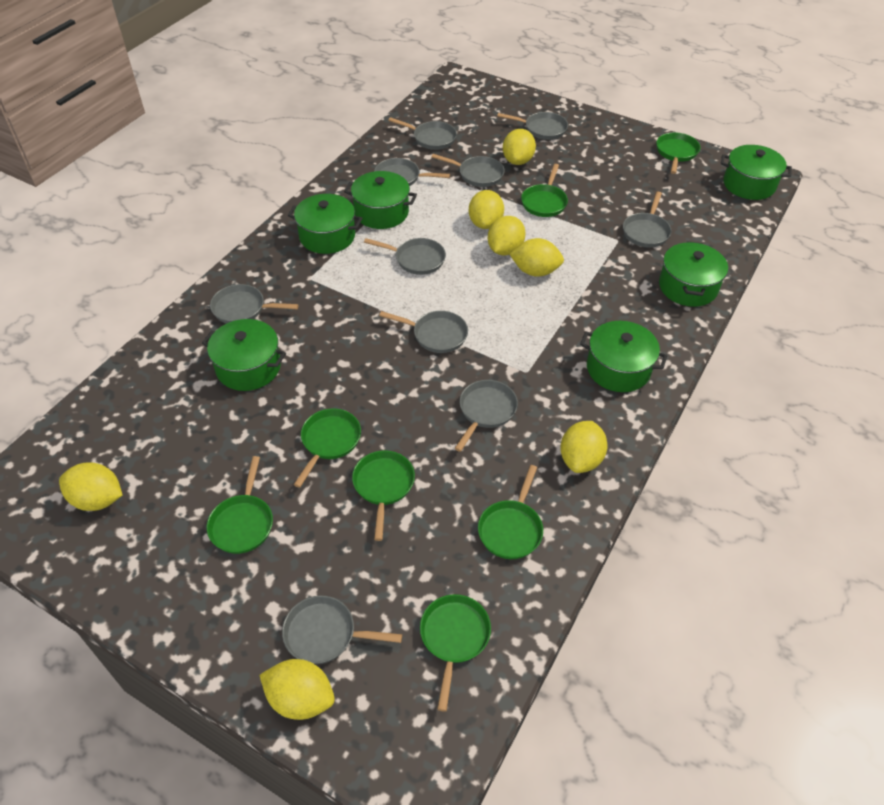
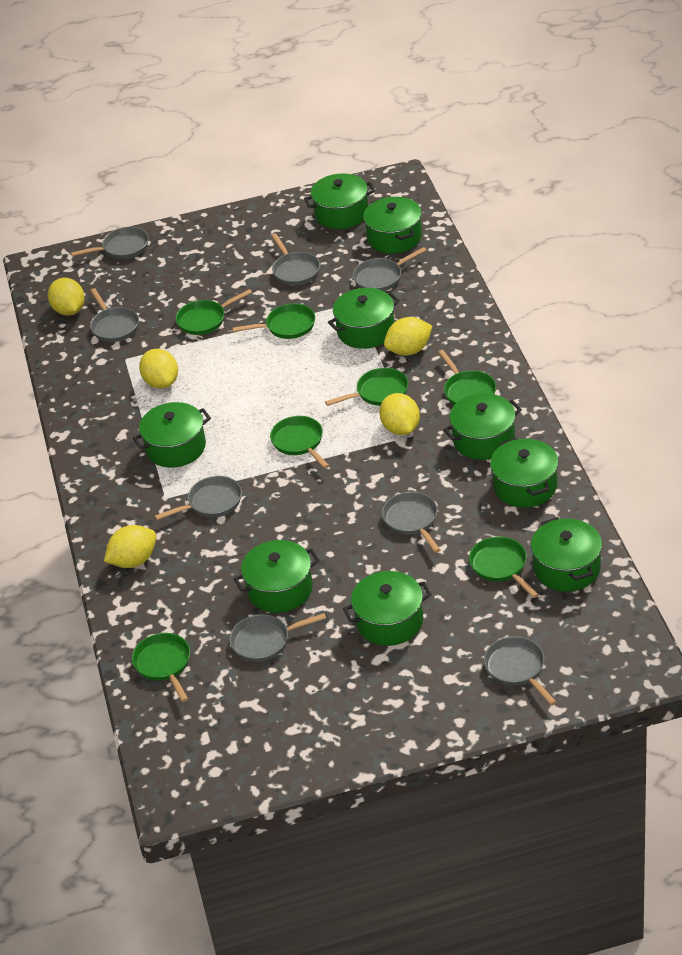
green pot: 6 -> 9
grey pan: 10 -> 8
yellow lemon: 7 -> 5

